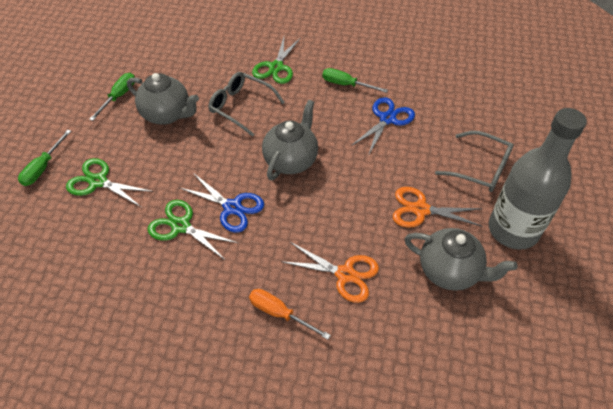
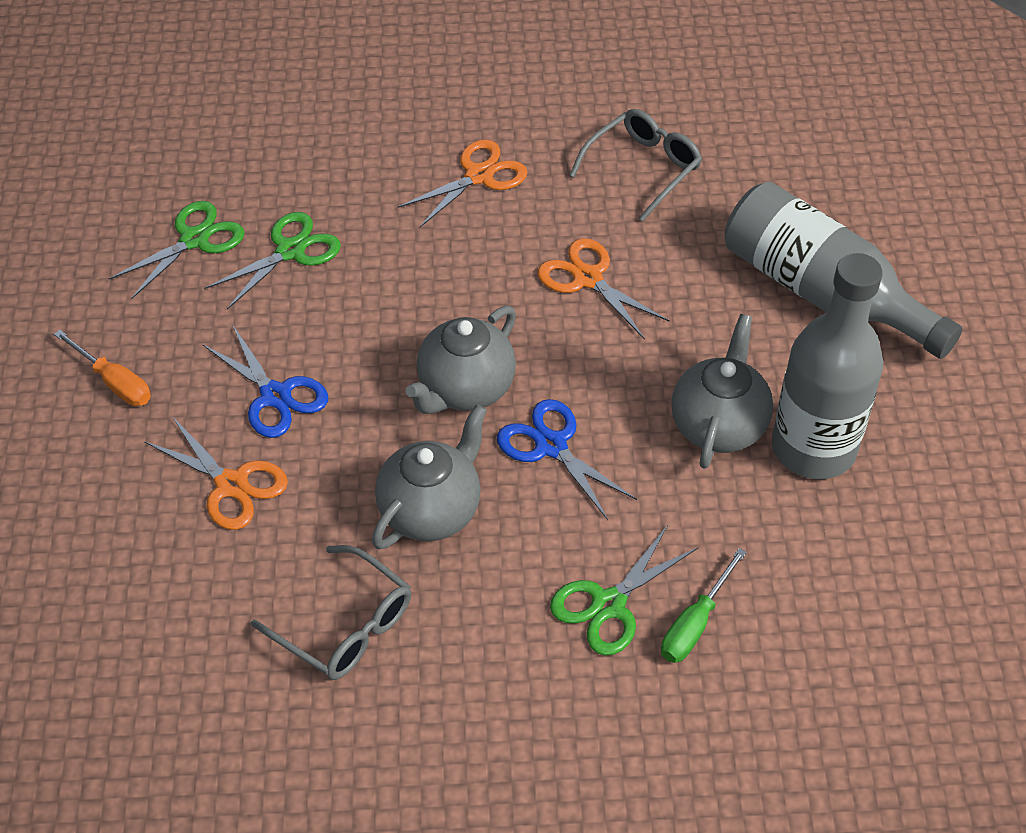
green screwdriver: 3 -> 1
grey bottle: 1 -> 2
orange scissors: 2 -> 3

